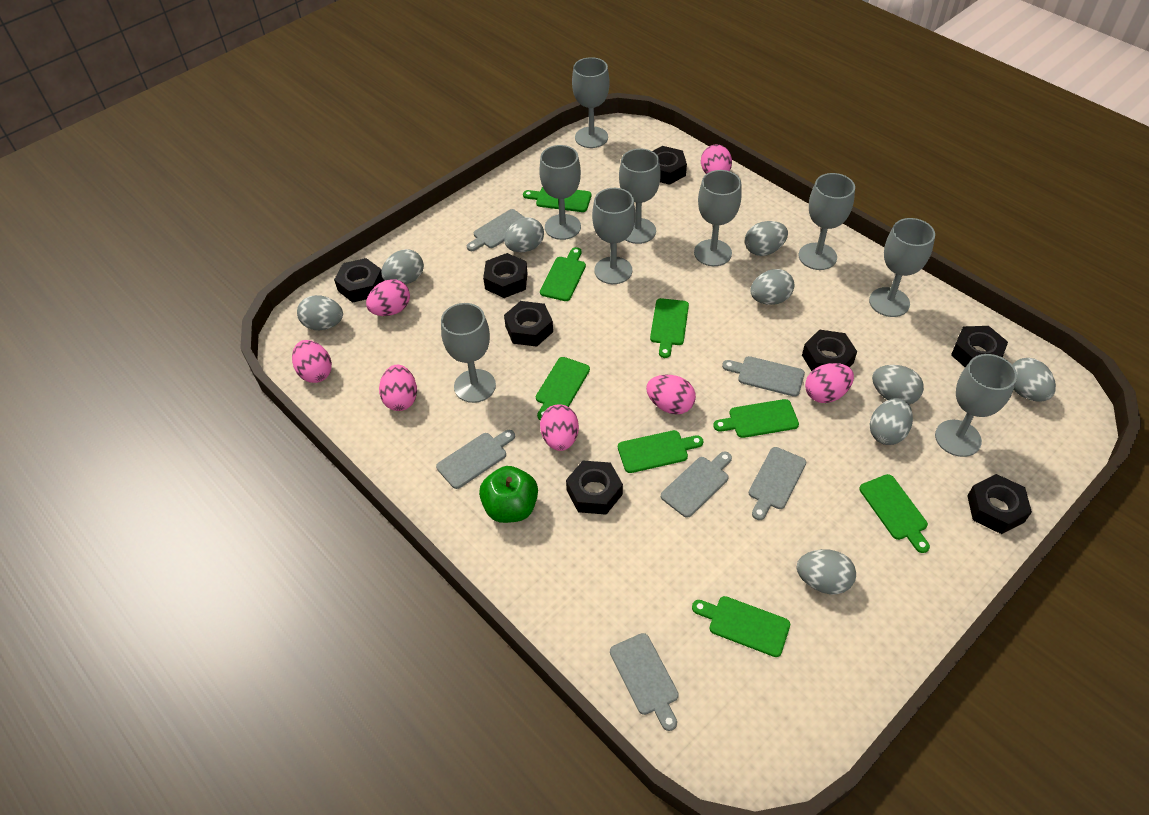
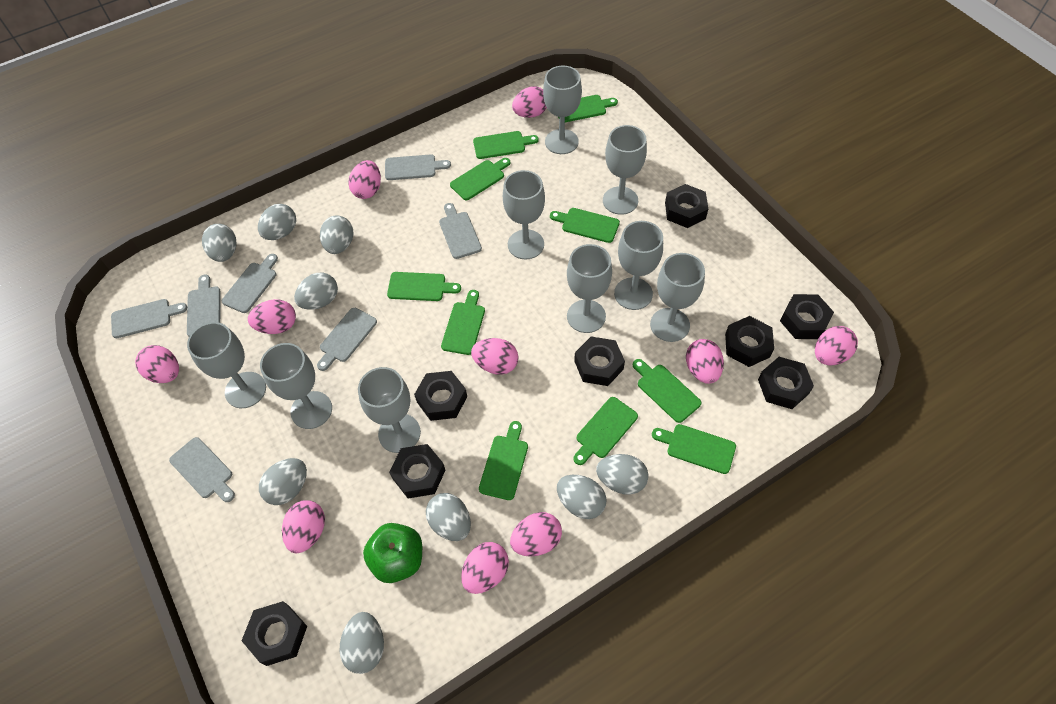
green cutting board: 8 -> 10
grey cutting board: 6 -> 7
pink egg: 7 -> 10

